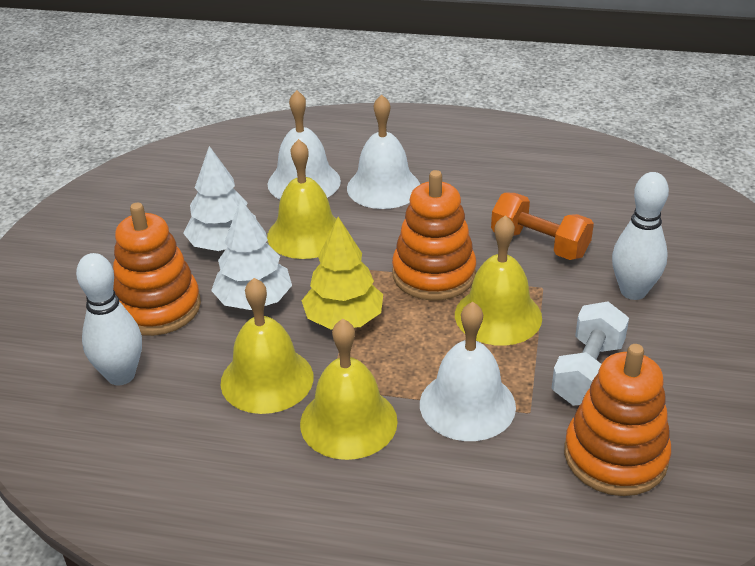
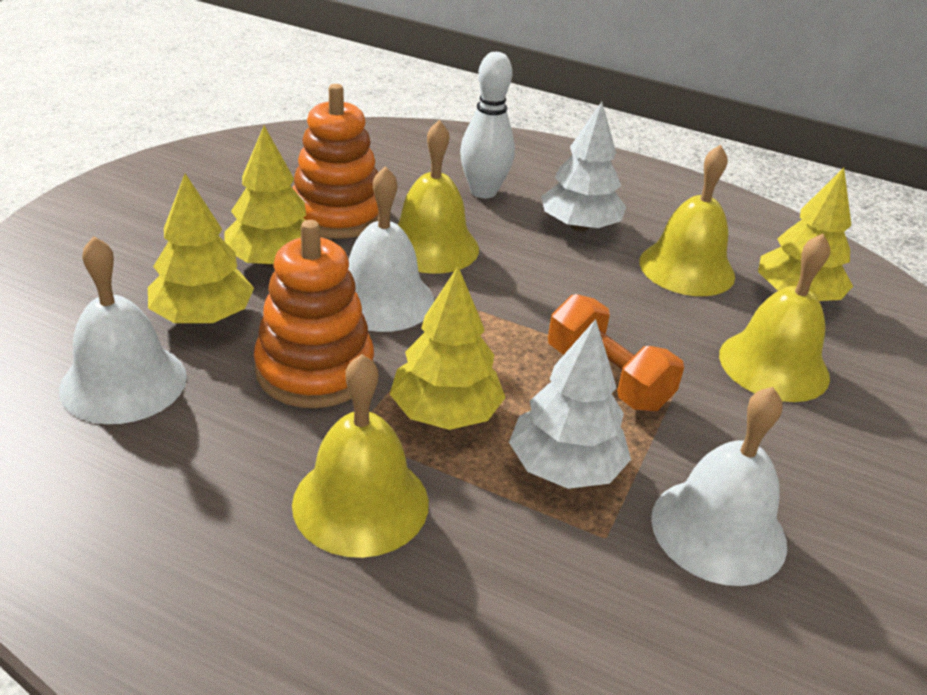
orange stacking toy: 3 -> 2
white bowling pin: 2 -> 1
white dumbbell: 1 -> 0
yellow tree: 1 -> 4

